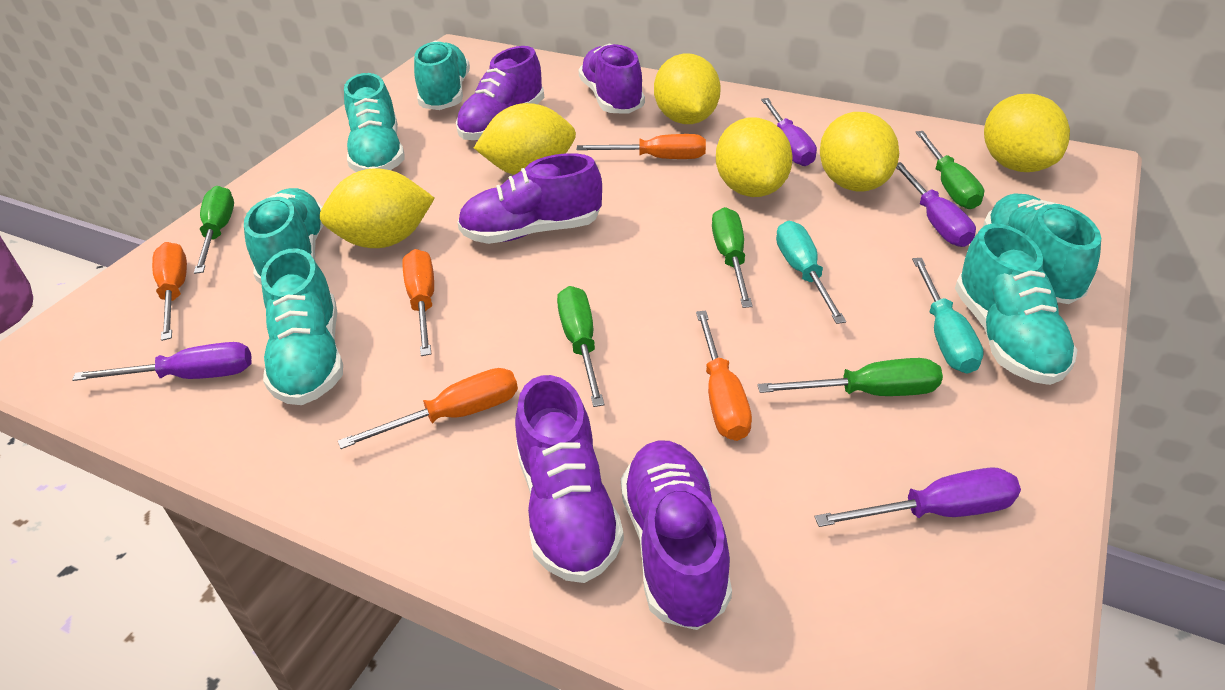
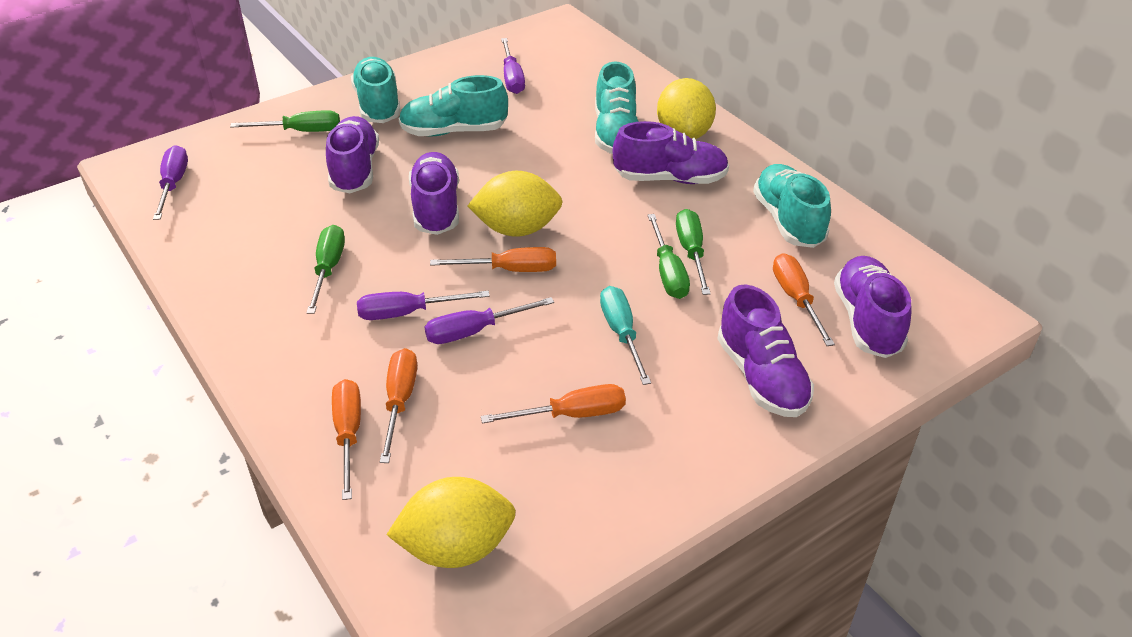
green screwdriver: 5 -> 4
turquoise screwdriver: 2 -> 1
turquoise shoe: 6 -> 4
yellow lemon: 6 -> 3

